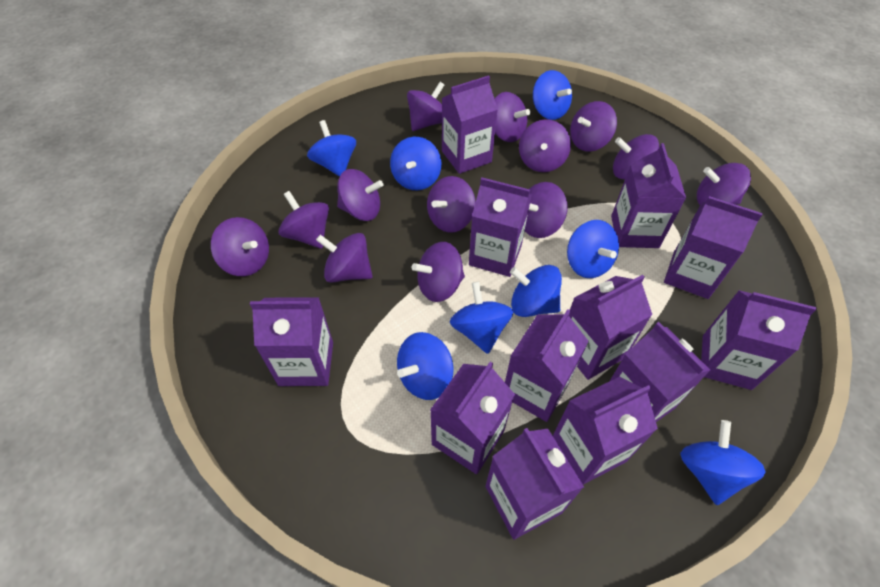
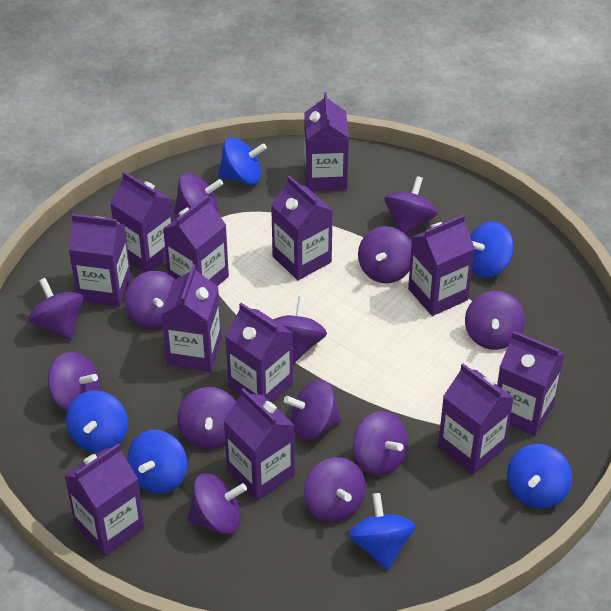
blue spinning top: 8 -> 6

